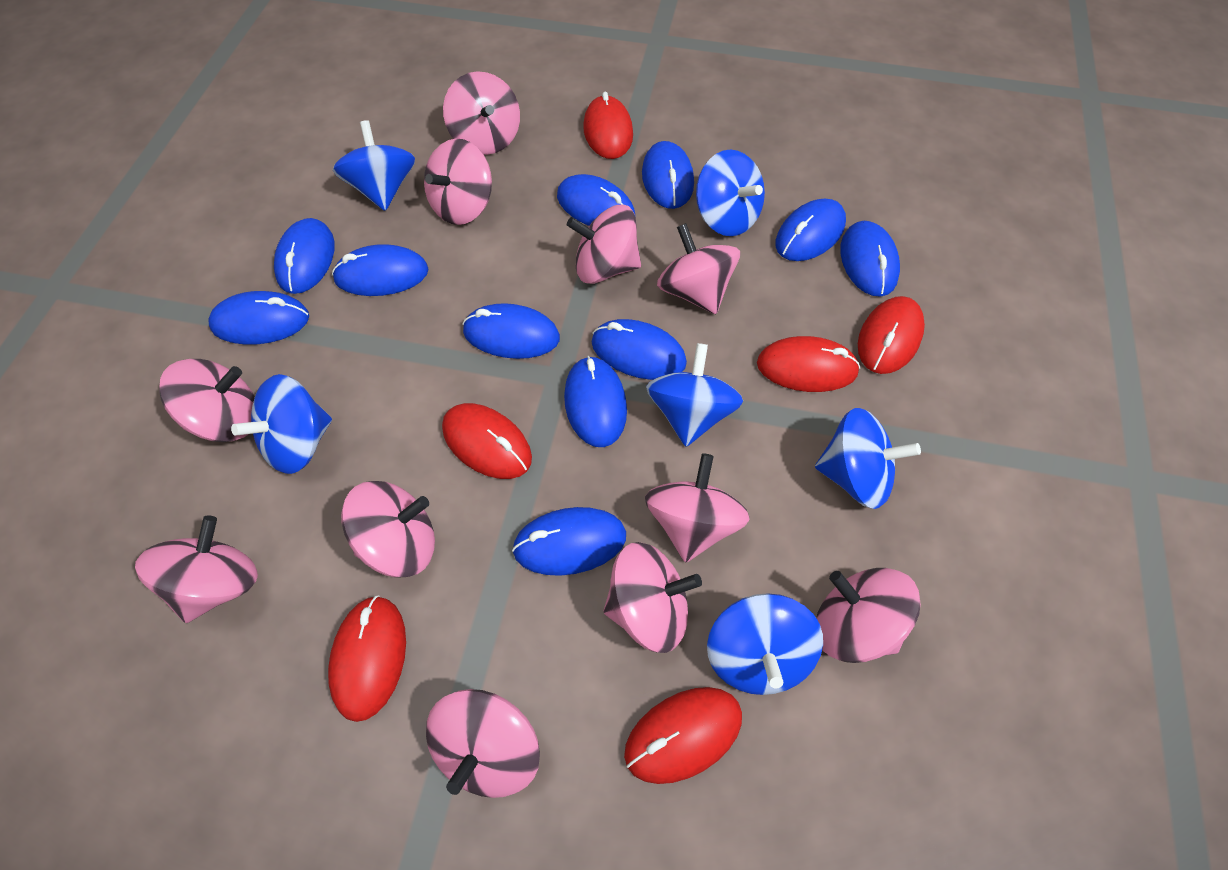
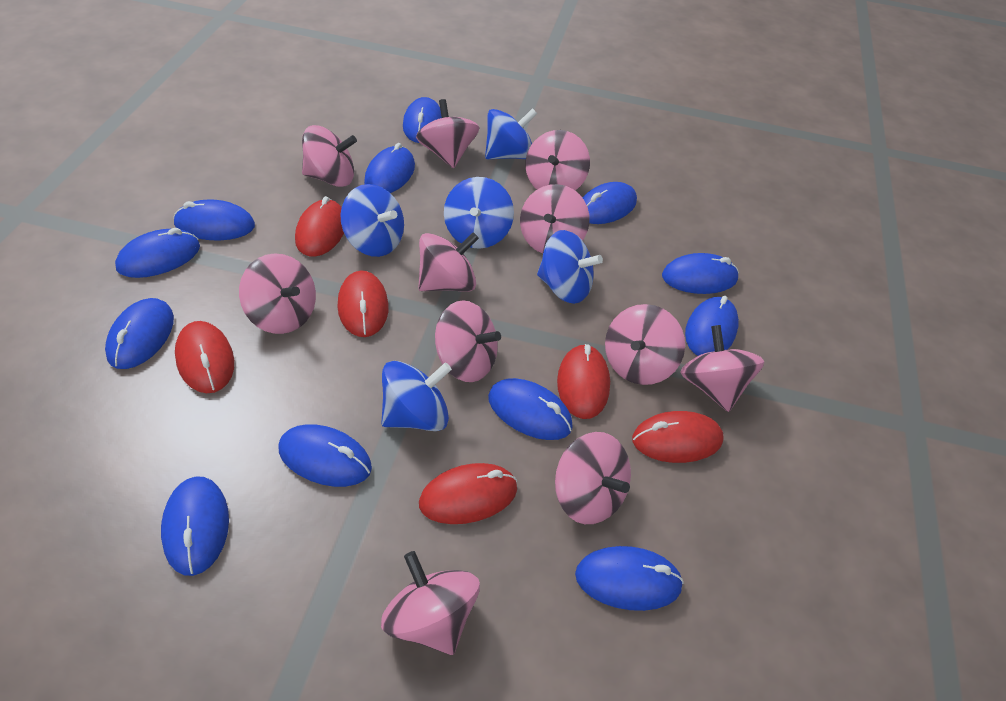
blue mouse: 11 -> 12
blue spinning top: 6 -> 5

